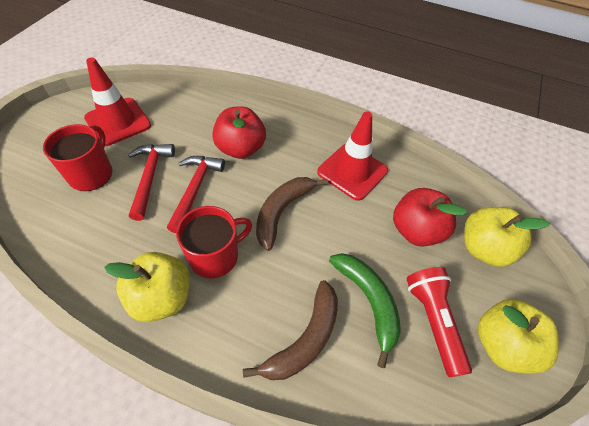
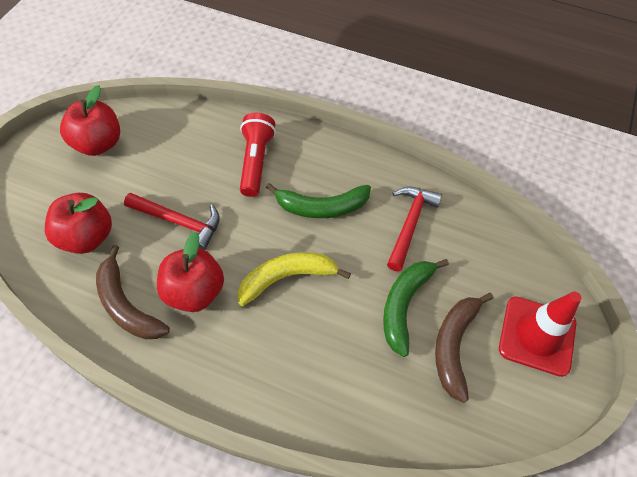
green banana: 1 -> 2
red apple: 2 -> 3
red mug: 2 -> 0
red traffic cone: 2 -> 1
yellow apple: 3 -> 0
yellow banana: 0 -> 1

